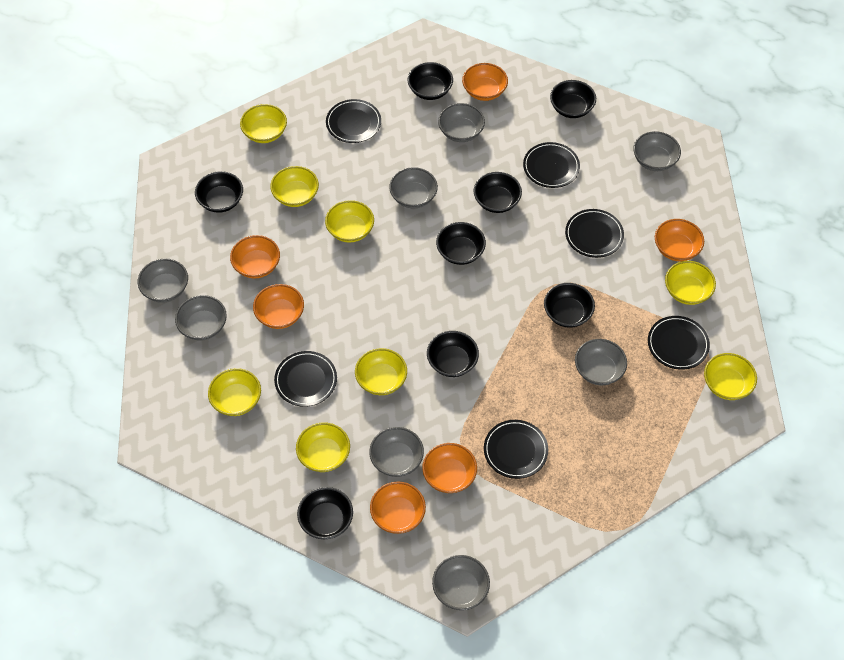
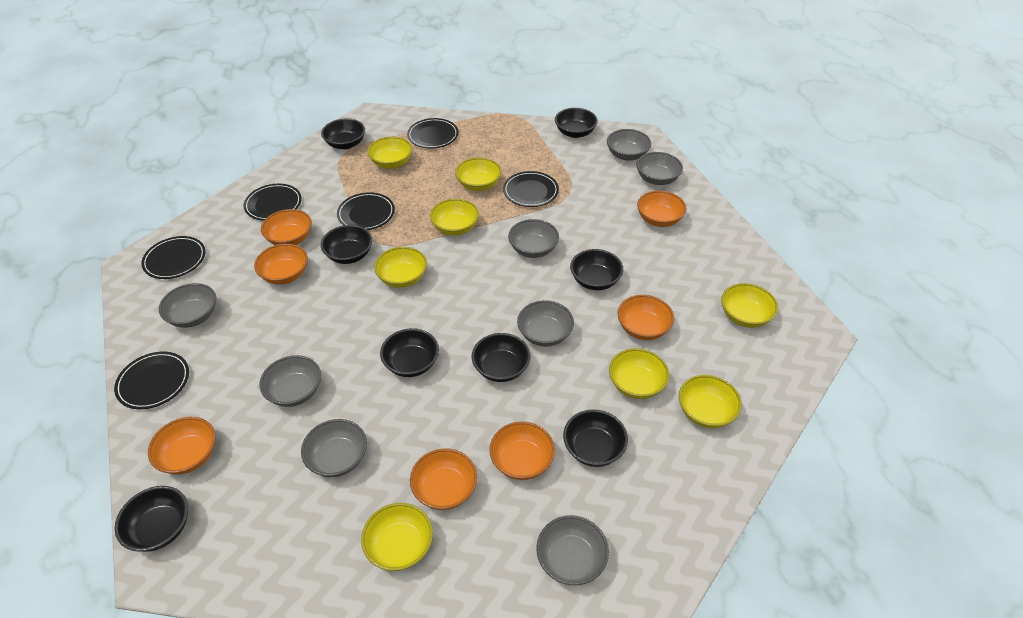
orange bowl: 6 -> 7

